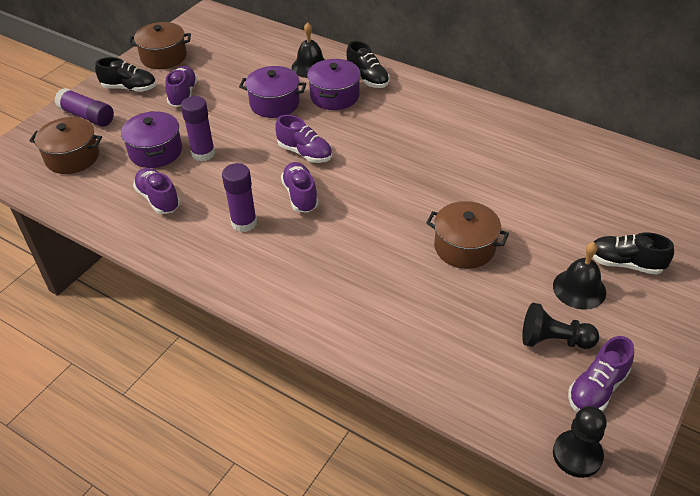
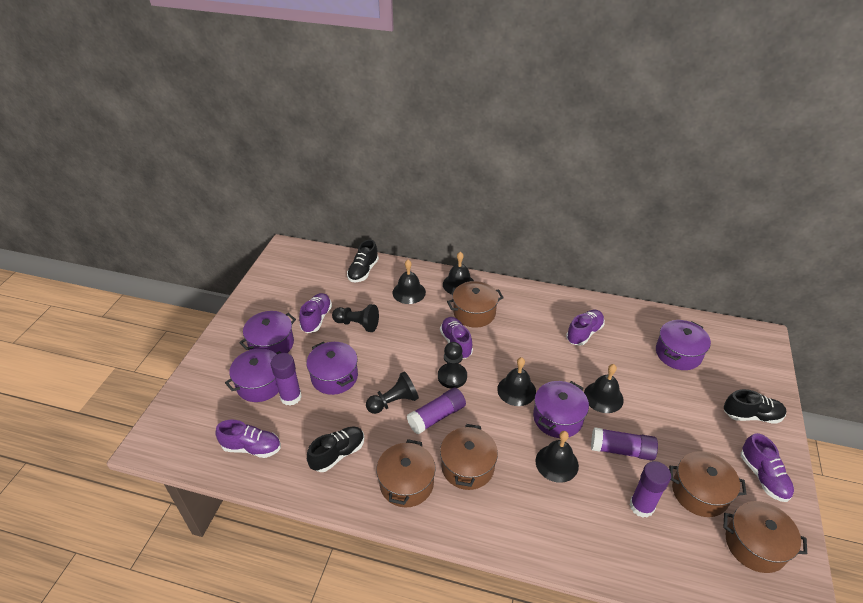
black bell: 2 -> 5
black pawn: 2 -> 3
brown pot: 3 -> 5
purple glue stick: 3 -> 4
purple pot: 3 -> 5

